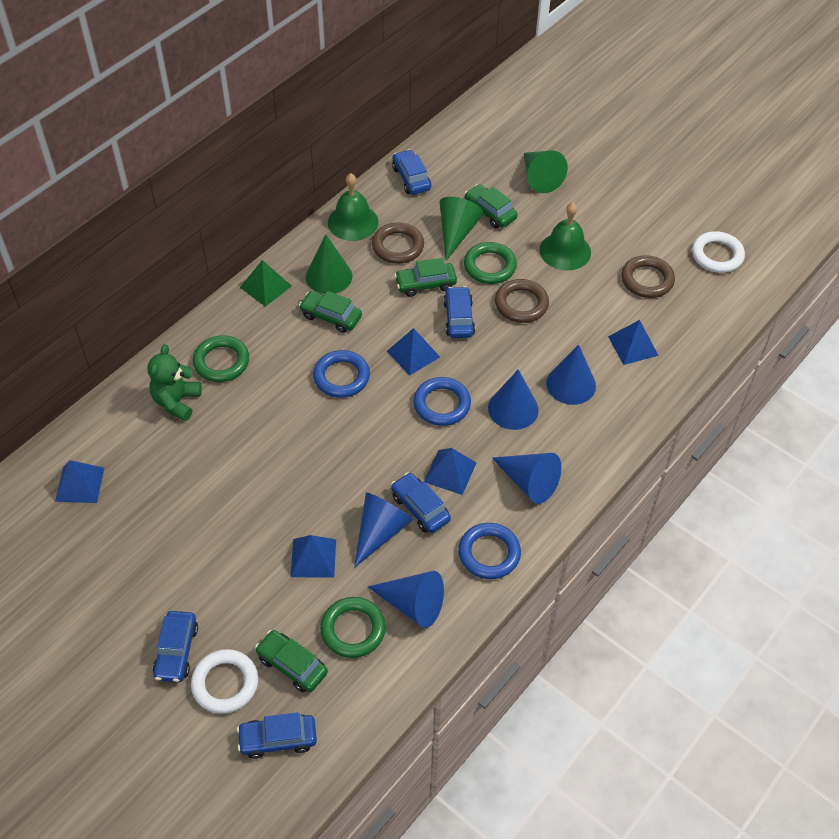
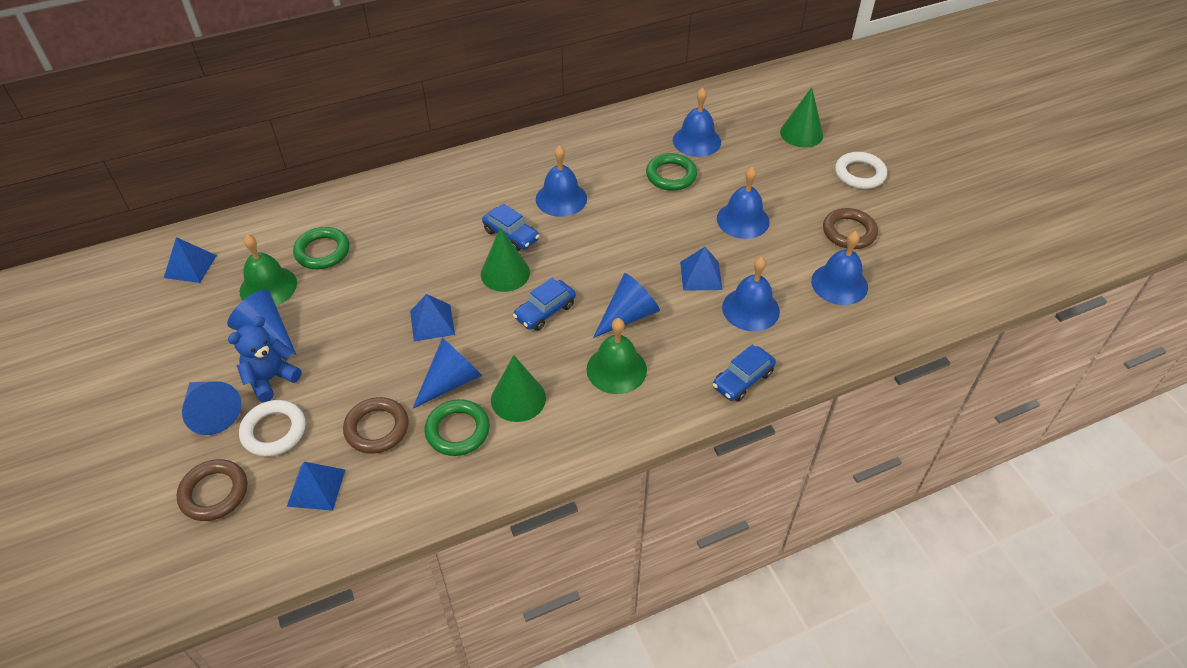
blue bell: 0 -> 5
blue car: 5 -> 3
blue cone: 5 -> 4
blue pyramid: 5 -> 4
blue ring: 3 -> 0
blue teddy bear: 0 -> 1
green car: 4 -> 0
green pyramid: 1 -> 0
green teddy bear: 1 -> 0

